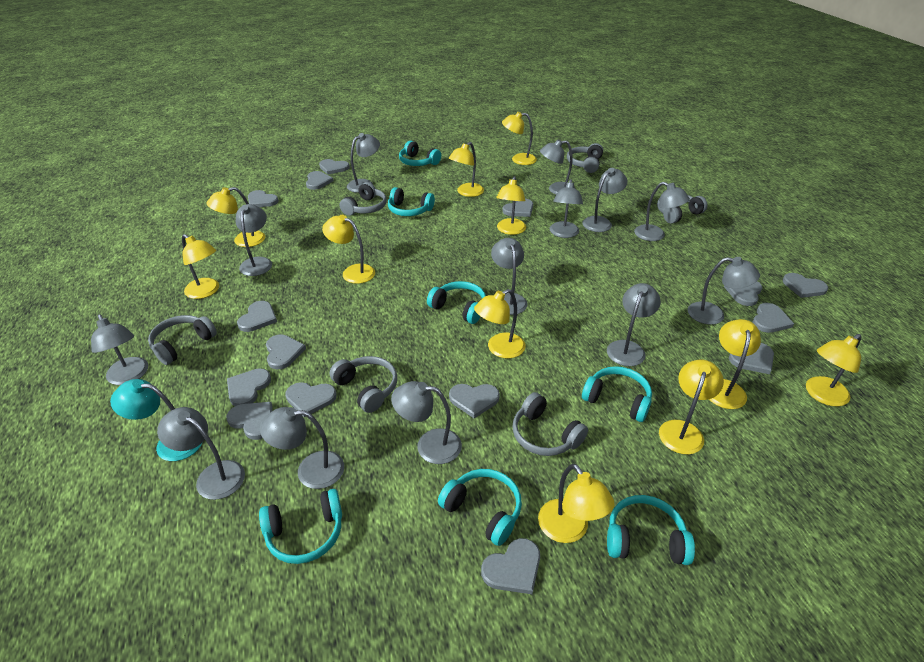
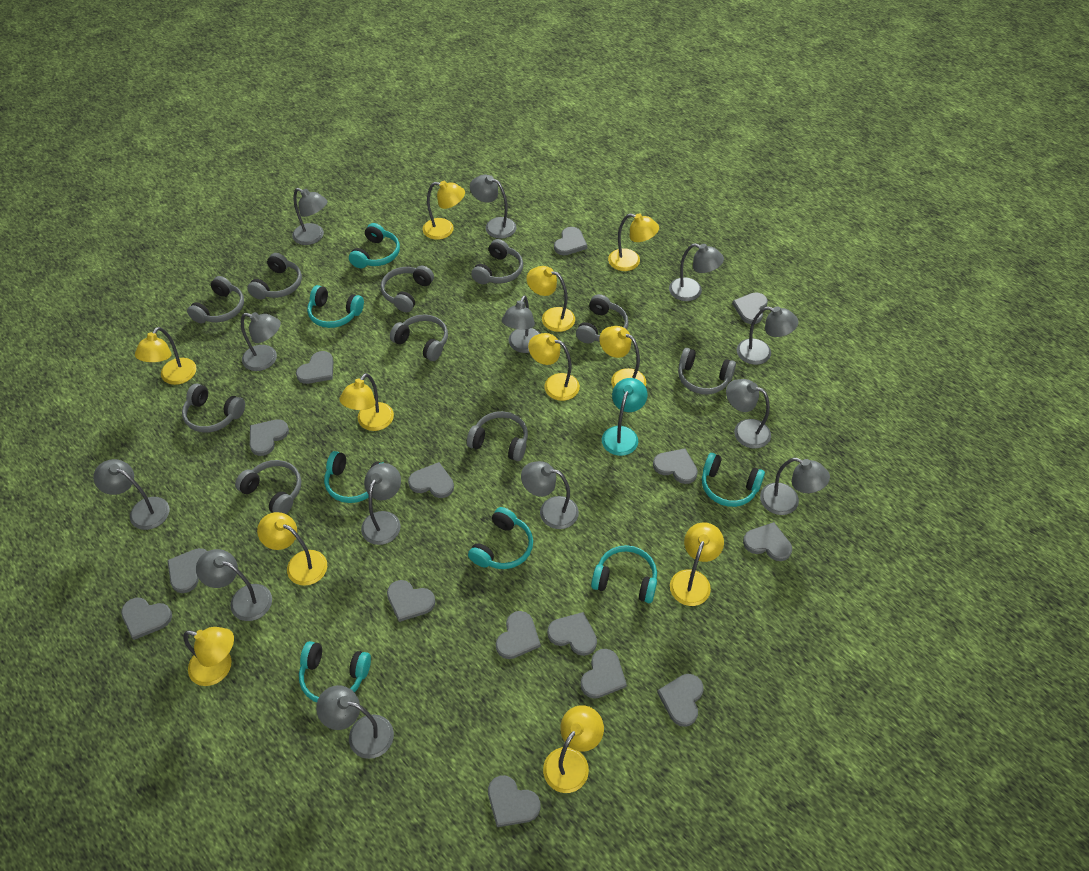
grey headphones: 6 -> 10

